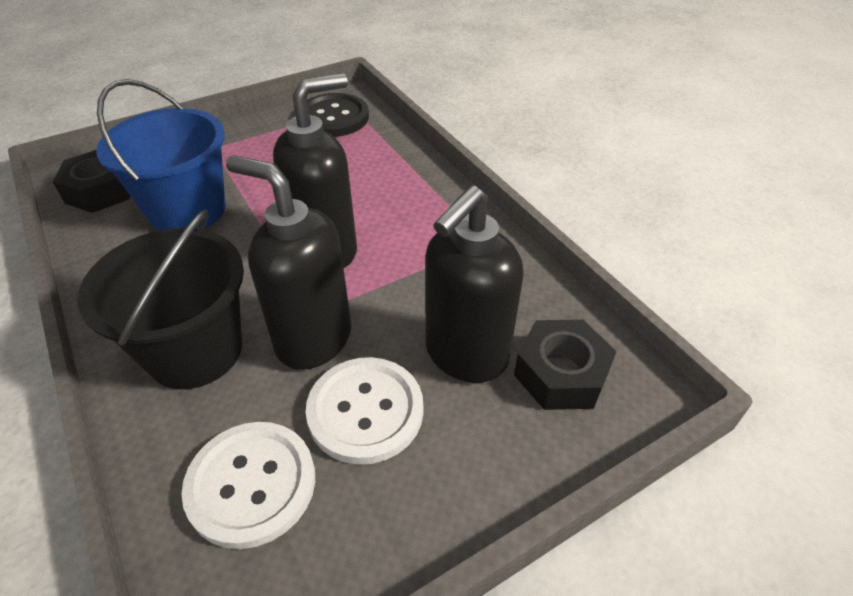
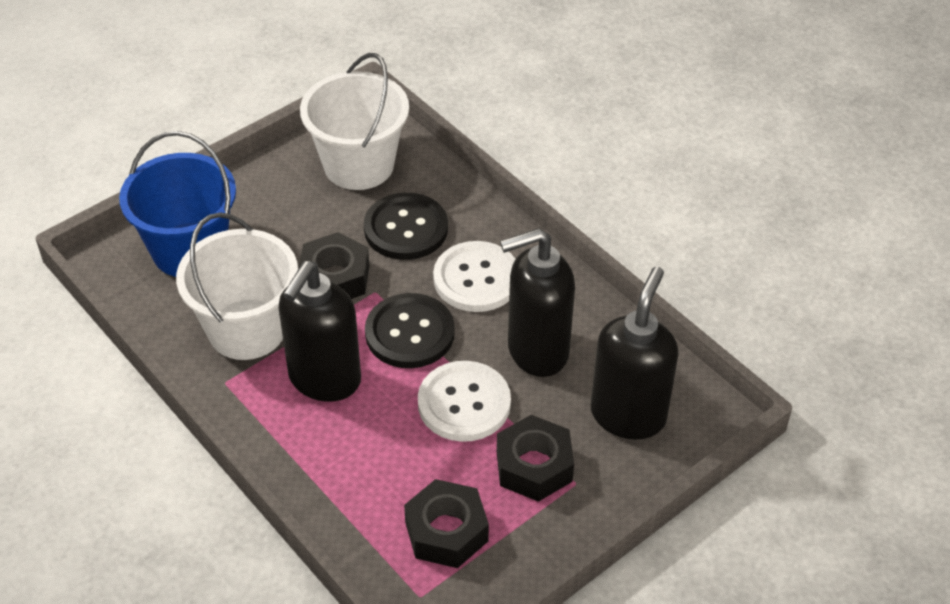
black bucket: 1 -> 0
black button: 1 -> 2
black nut: 2 -> 3
white bucket: 0 -> 2

